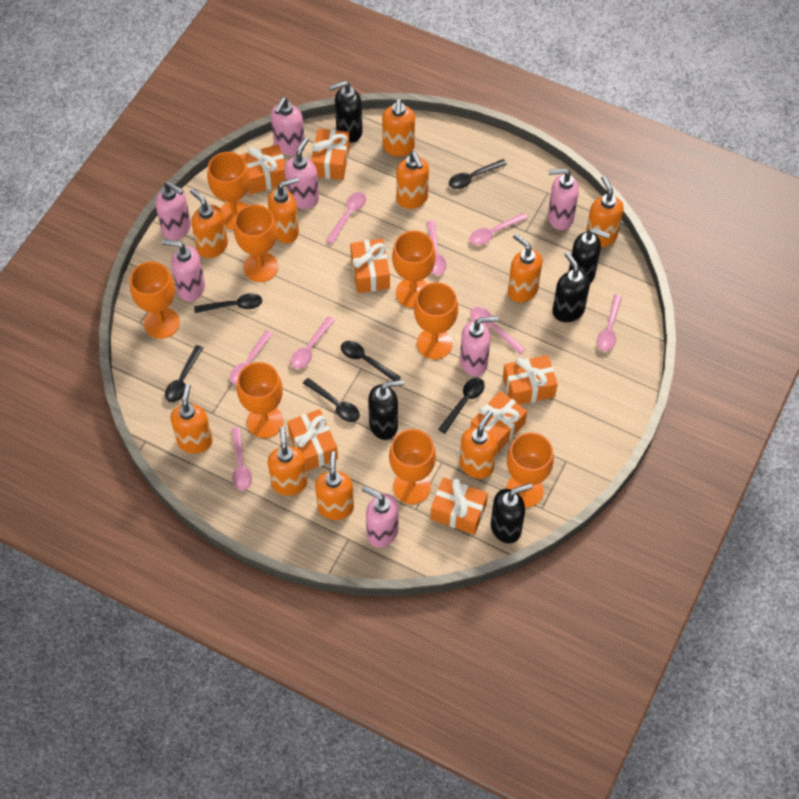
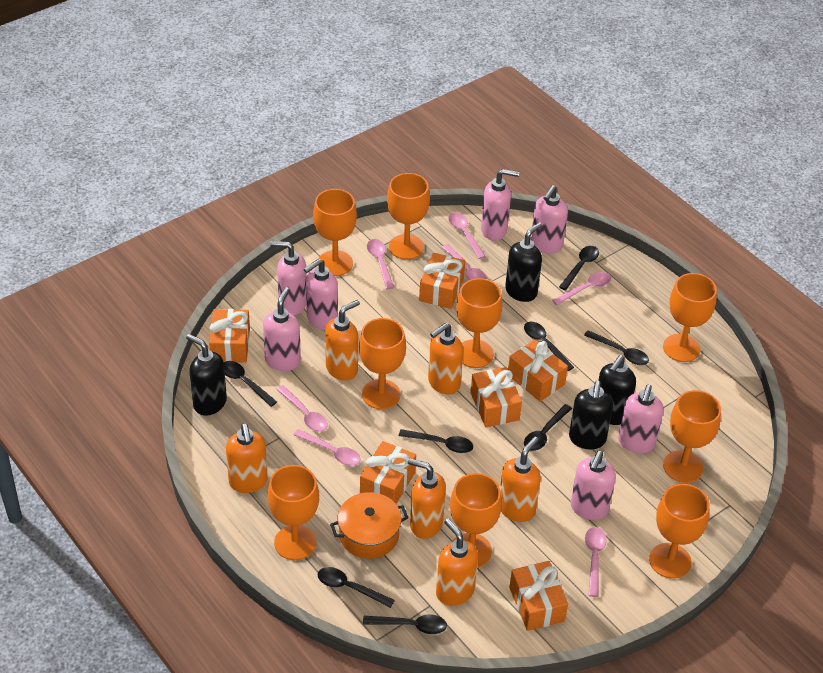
black soap dispenser: 5 -> 4
black spoon: 6 -> 8
orange gift: 7 -> 6
orange goblet: 8 -> 9
orange pot: 0 -> 1
orange soap dispenser: 10 -> 6
pink spoon: 8 -> 7

